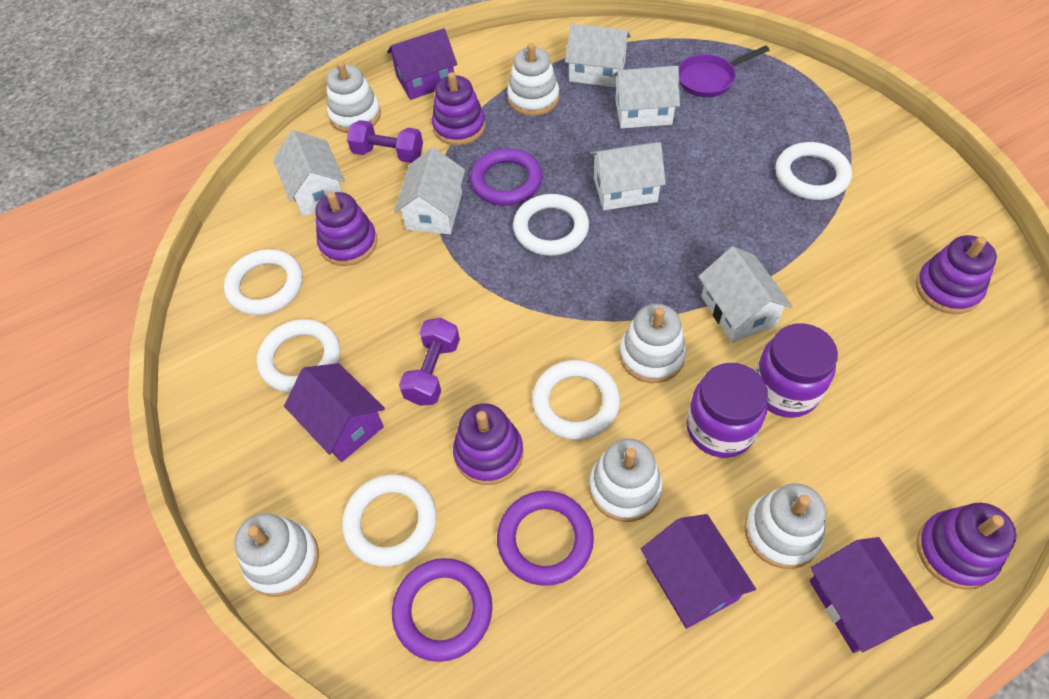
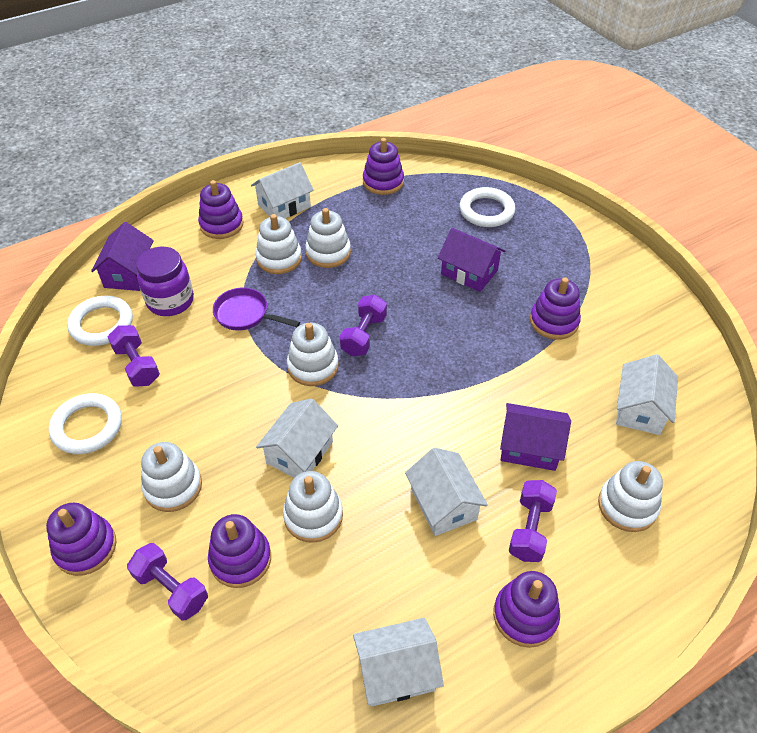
purple dumbbell: 2 -> 4
purple house: 4 -> 3
purple jar: 2 -> 1
purple ring: 3 -> 0
purple stacking toy: 5 -> 6
white house: 6 -> 5
white ring: 6 -> 3

